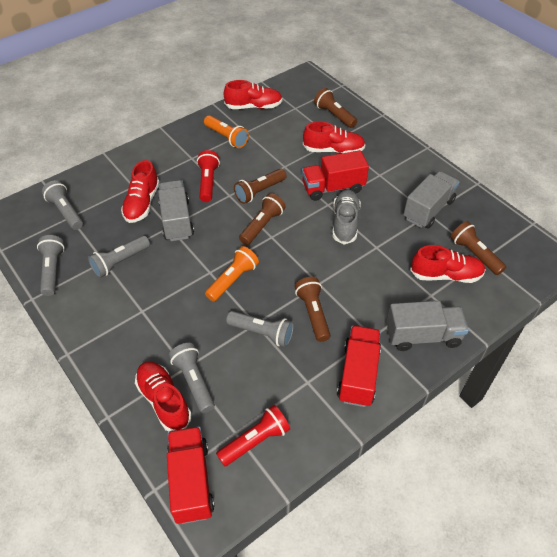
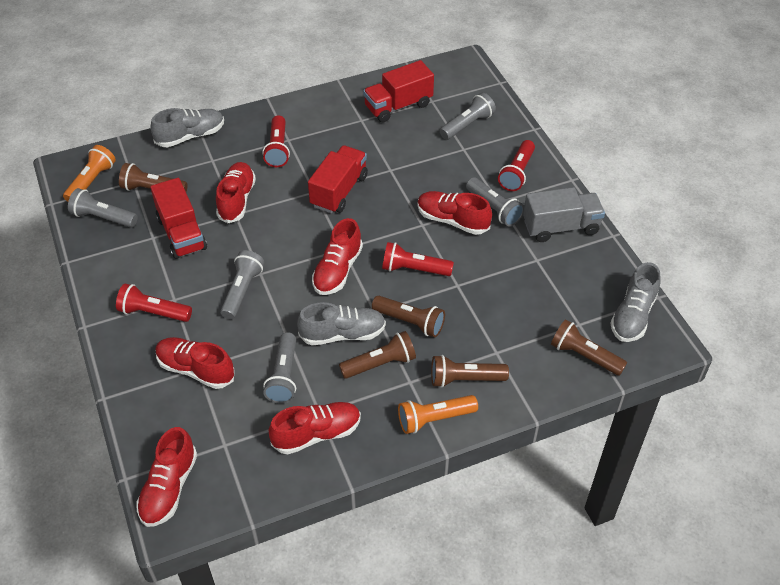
grey shoe: 1 -> 3
grey truck: 3 -> 1
red flashlight: 2 -> 4
red shoe: 5 -> 6

